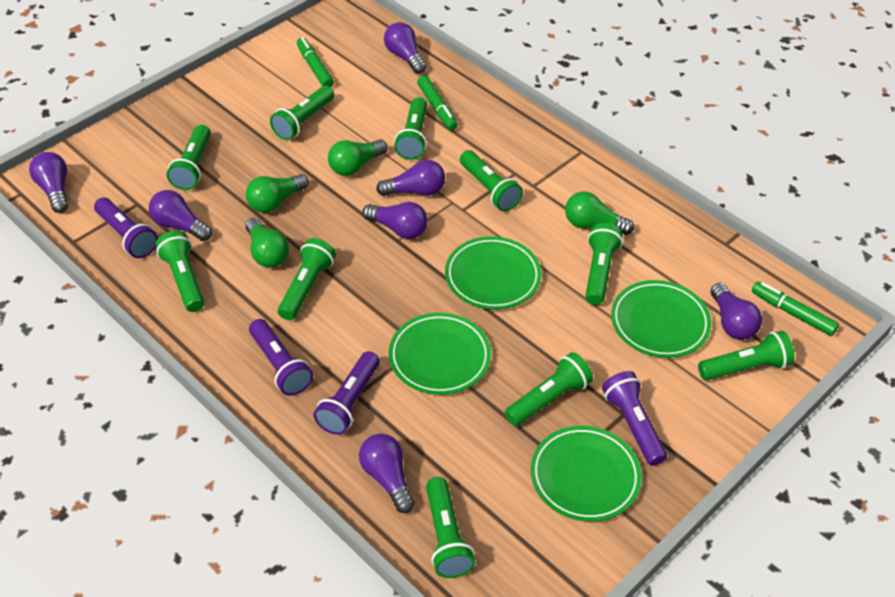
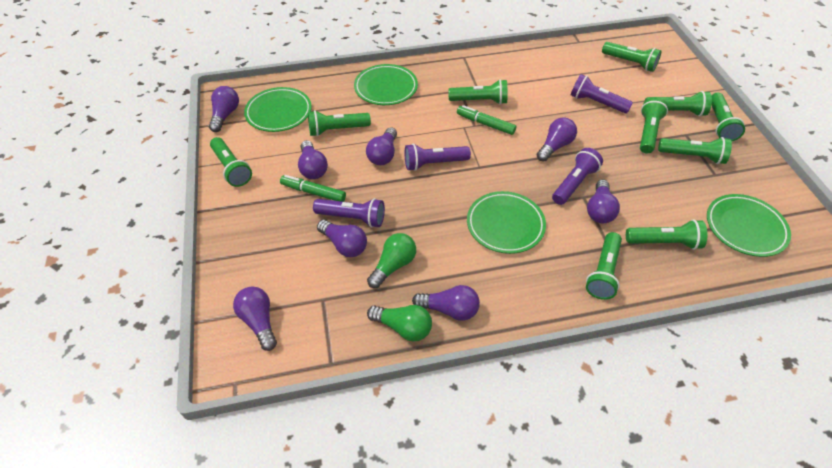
green light bulb: 4 -> 2
green marker: 3 -> 2
purple light bulb: 7 -> 8

